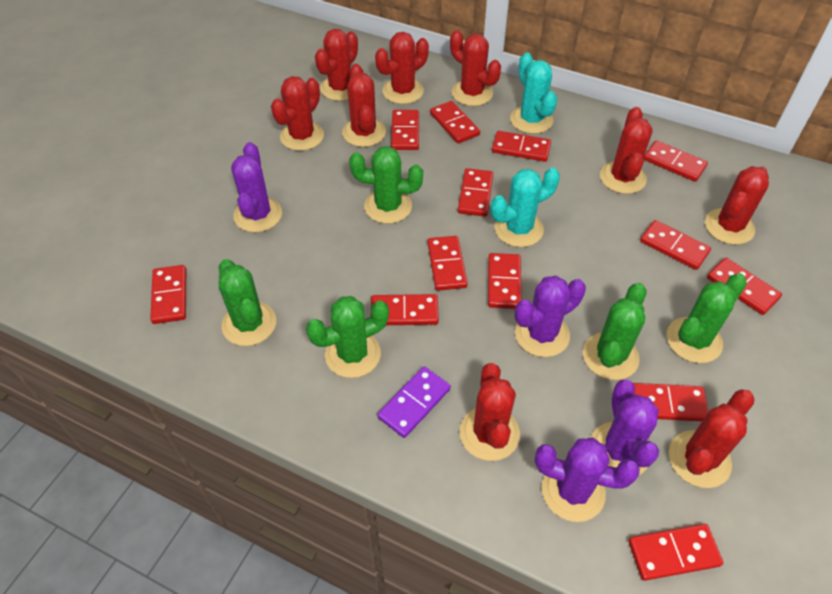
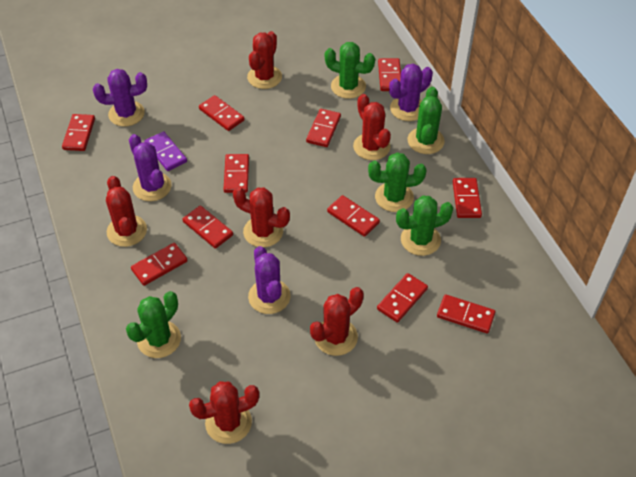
red cactus: 9 -> 6
red domino: 13 -> 11
turquoise cactus: 2 -> 0

